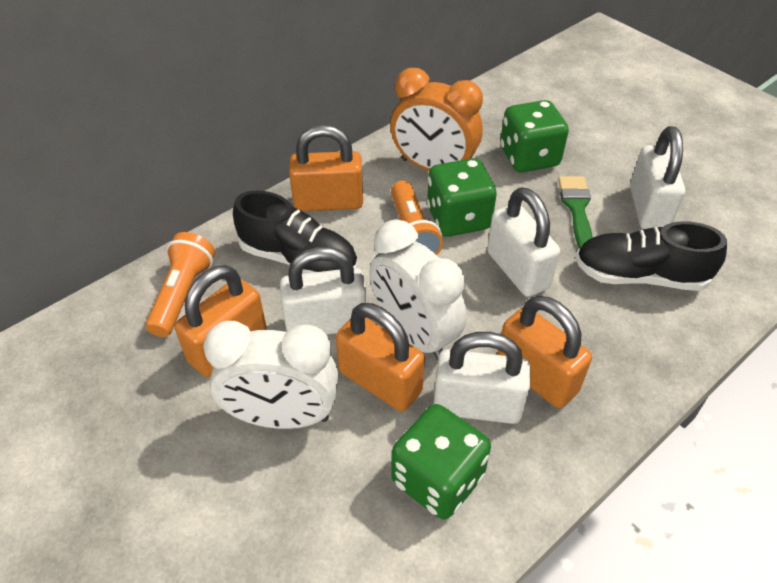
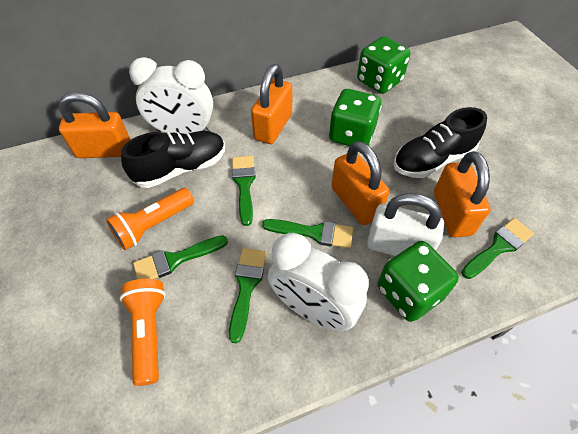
green brush: 1 -> 5
orange clock: 1 -> 0
white padlock: 4 -> 1

